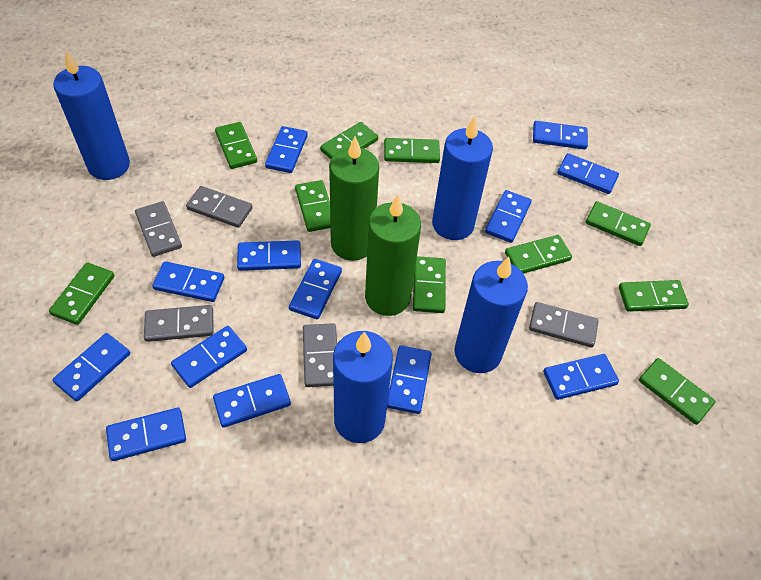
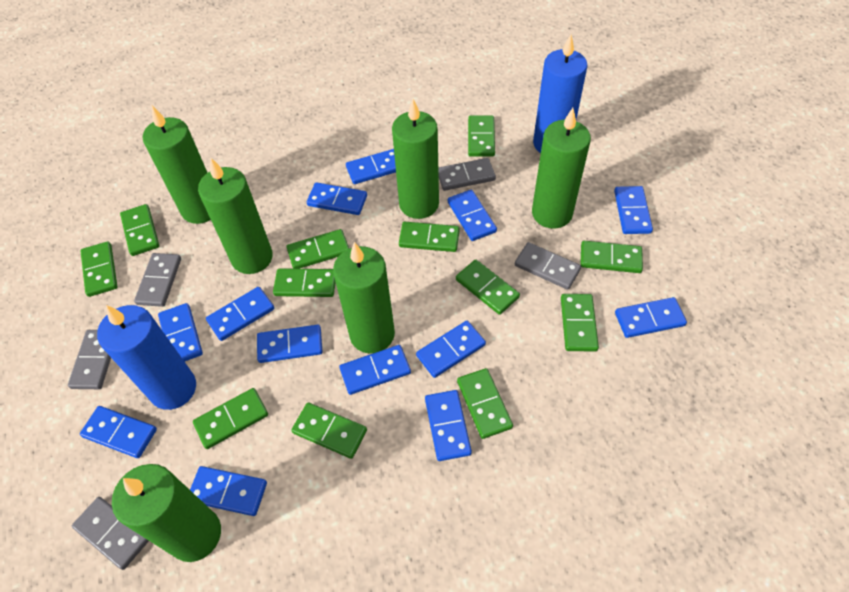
blue candle: 4 -> 2
green candle: 2 -> 6
green domino: 10 -> 12

